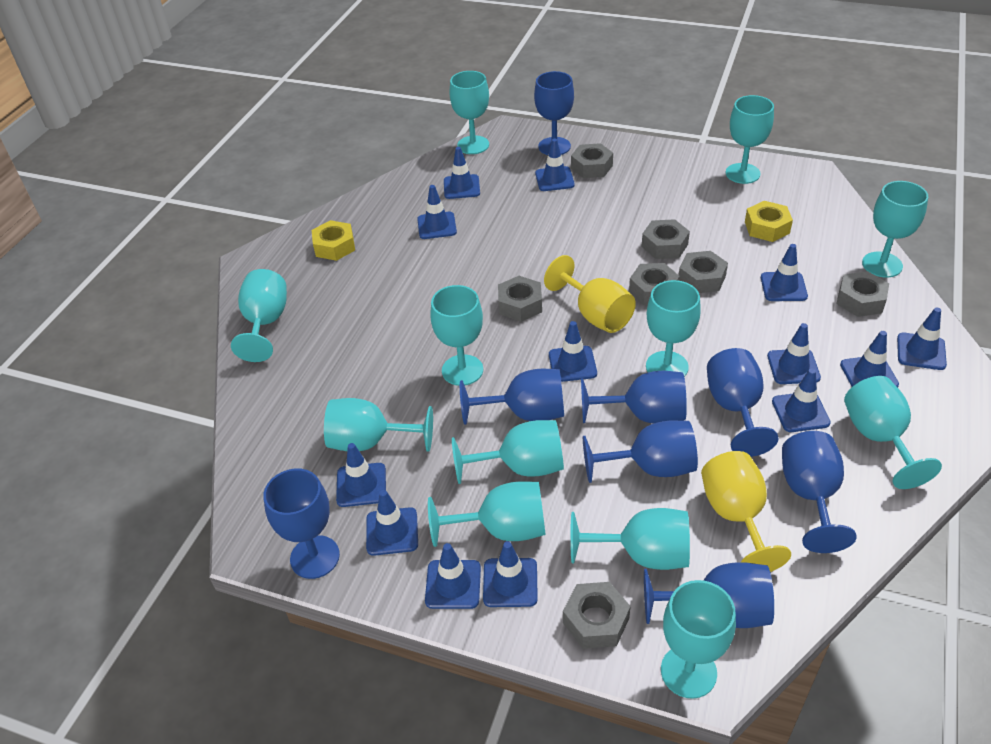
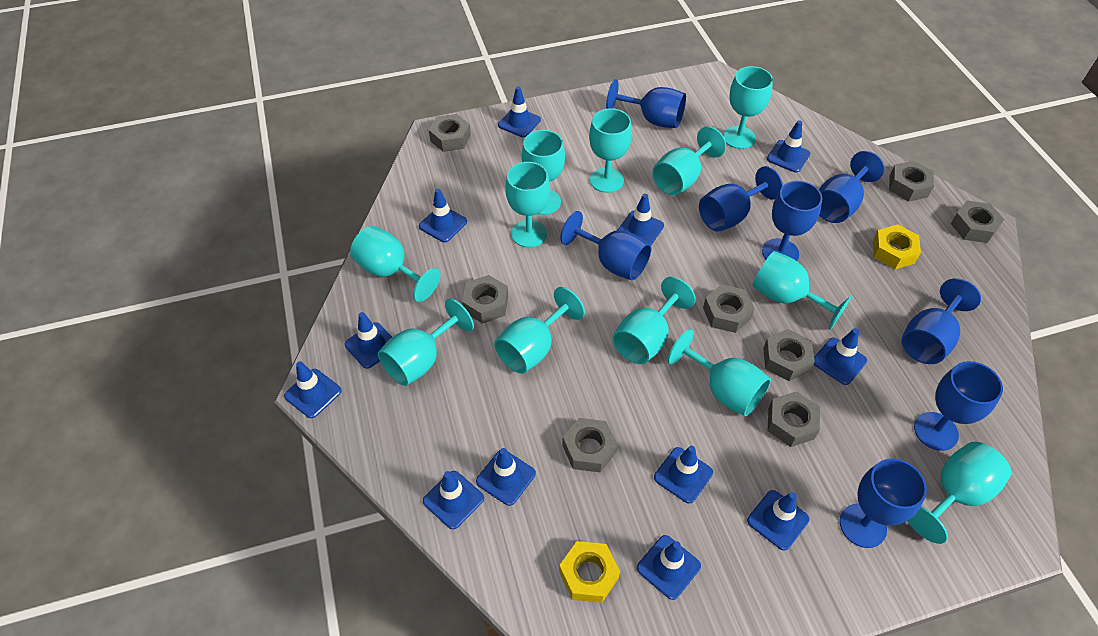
blue traffic cone: 13 -> 12
grey nut: 7 -> 8
yellow goblet: 2 -> 0

